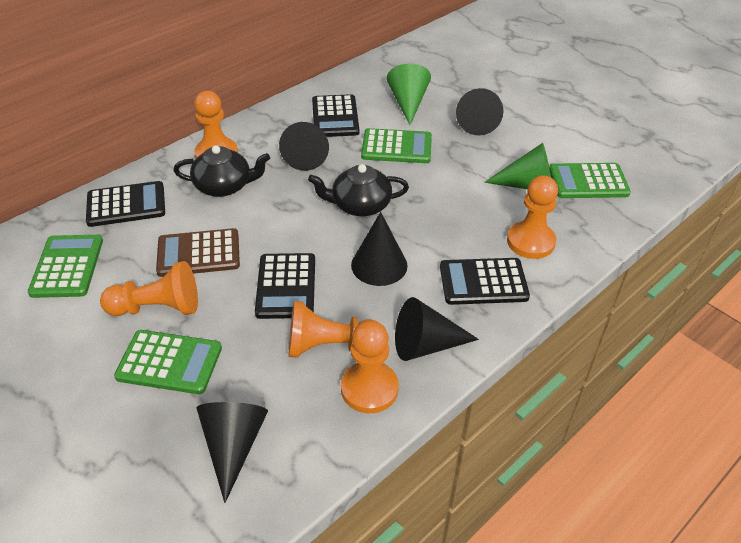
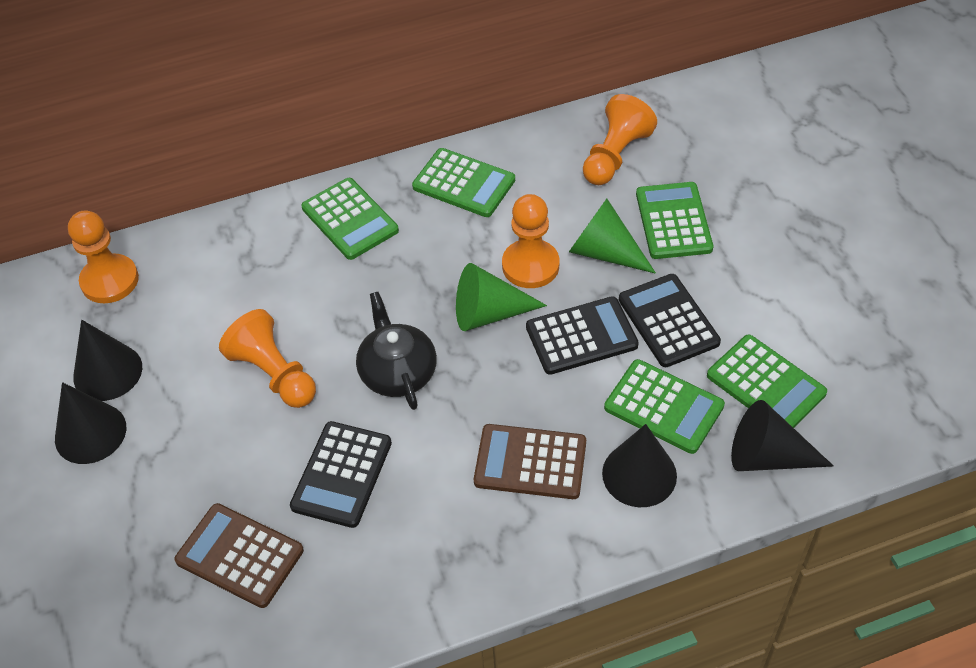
black calculator: 4 -> 3
black cone: 5 -> 4
black teapot: 2 -> 1
brown calculator: 1 -> 2
green calculator: 4 -> 5
orange pawn: 5 -> 4

